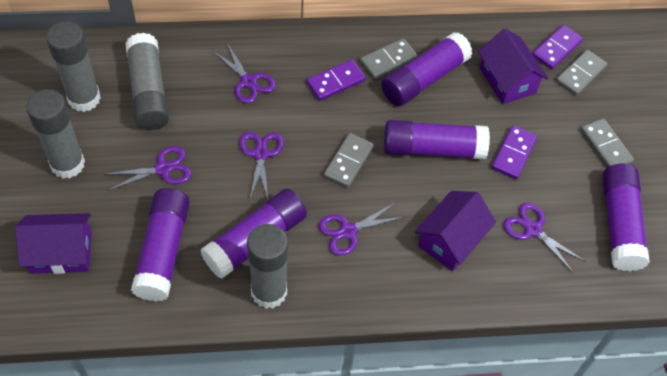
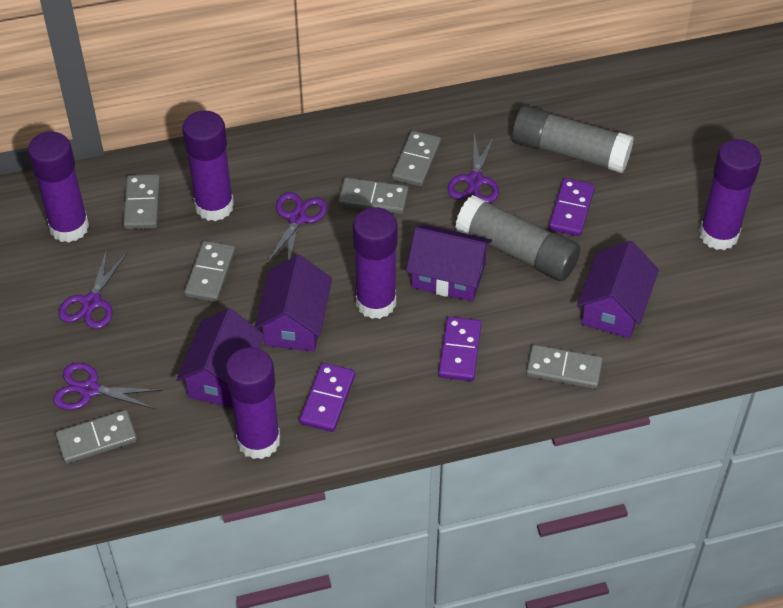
grey domino: 4 -> 6
grey glue stick: 4 -> 2
purple house: 3 -> 4
purple scissors: 5 -> 4

